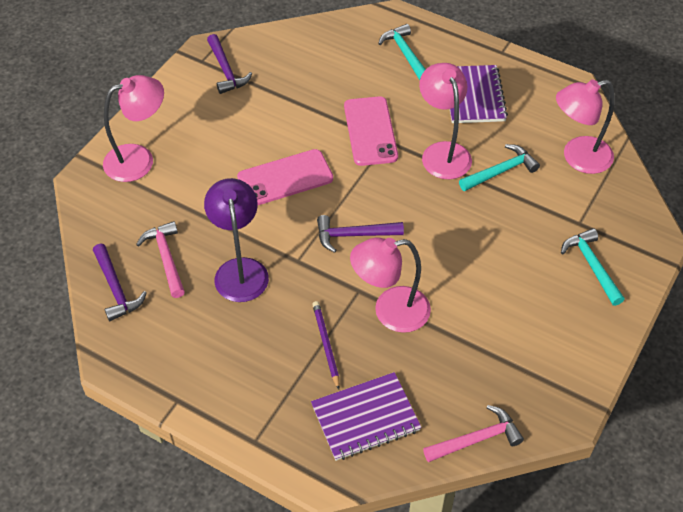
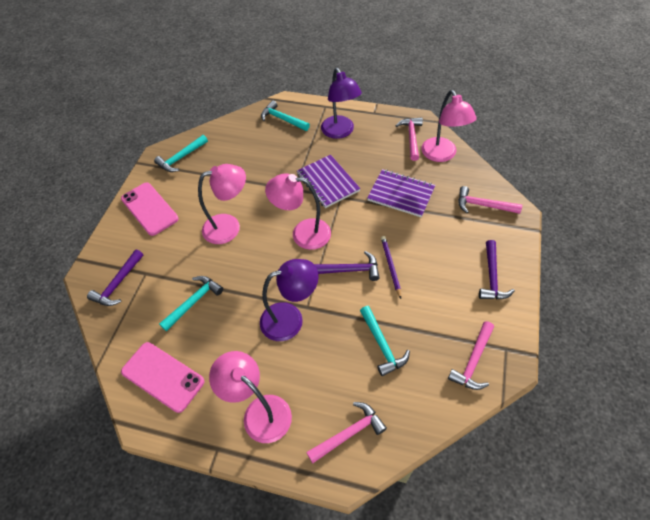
pink hammer: 2 -> 4
purple lamp: 1 -> 2
turquoise hammer: 3 -> 4

